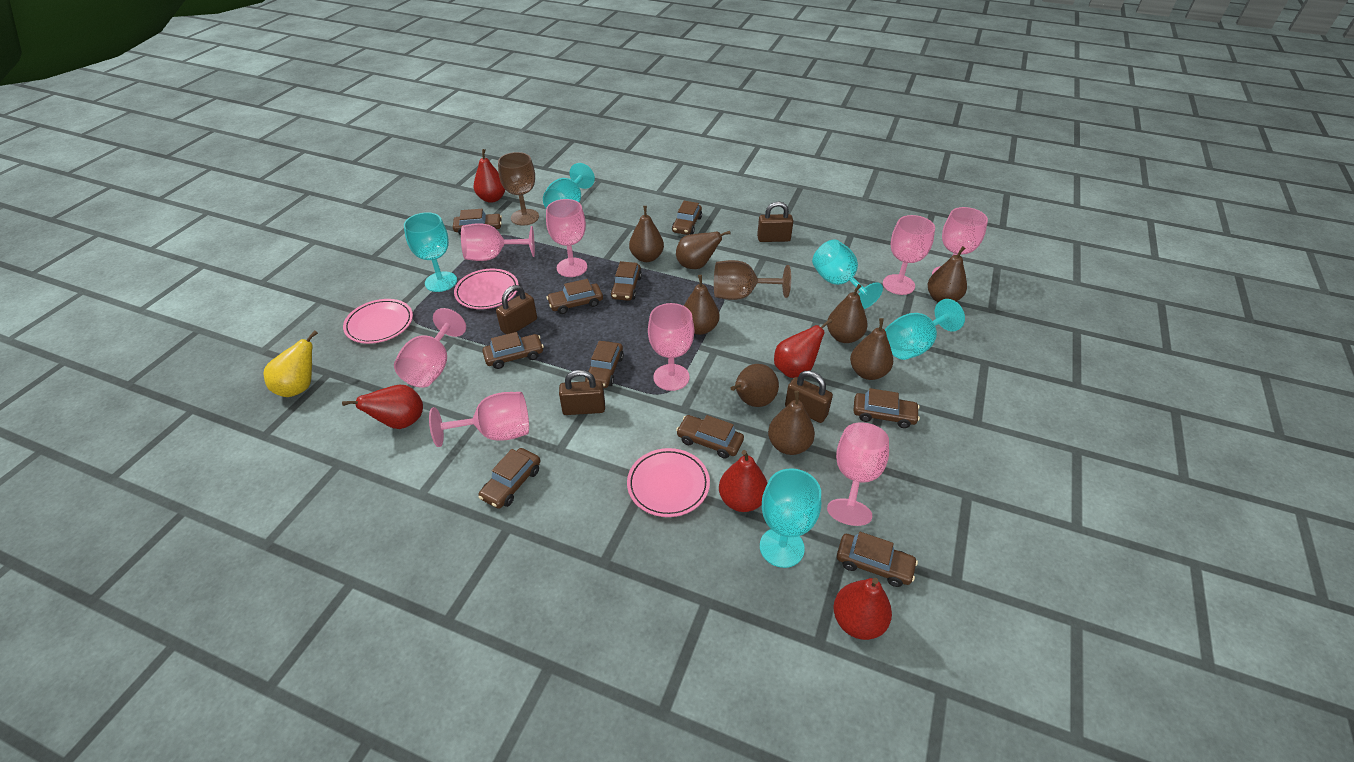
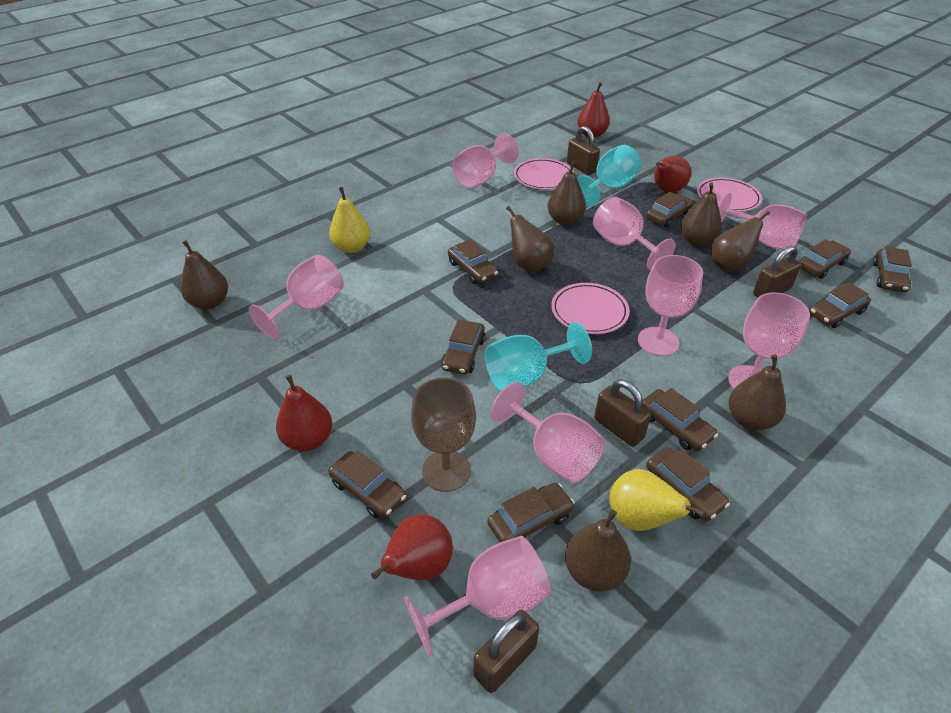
brown goblet: 2 -> 1
brown pear: 8 -> 7
red pear: 5 -> 4
turquoise goblet: 5 -> 2
yellow pear: 1 -> 2

